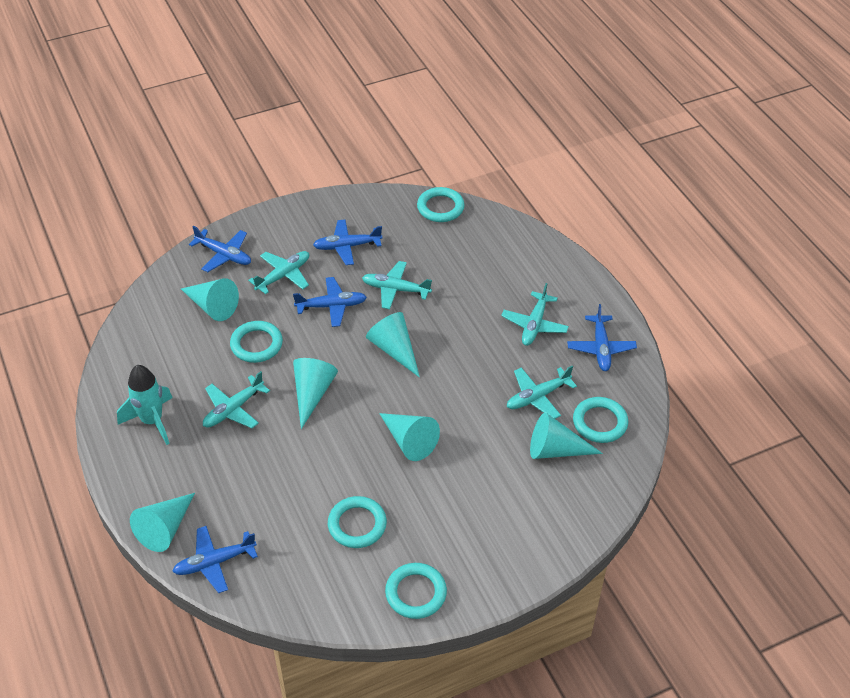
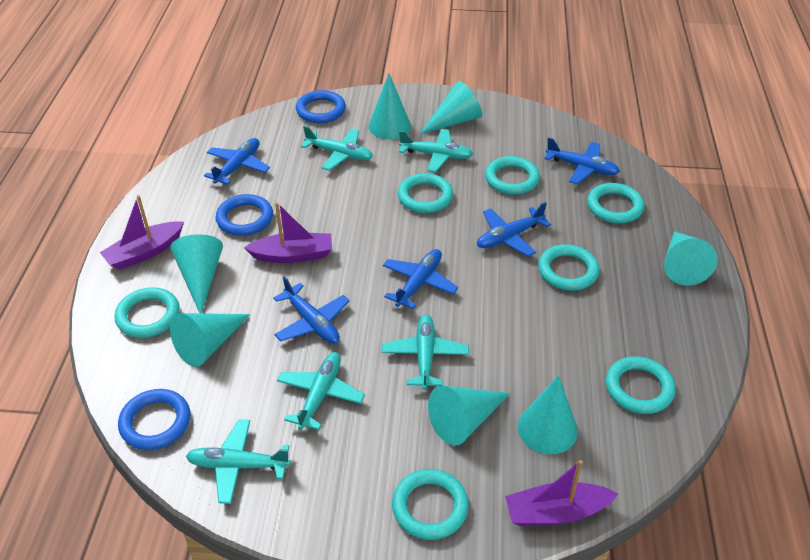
blue ring: 0 -> 3
purple boat: 0 -> 3
turquoise cone: 6 -> 7
turquoise ring: 5 -> 7
turquoise rocket: 1 -> 0

